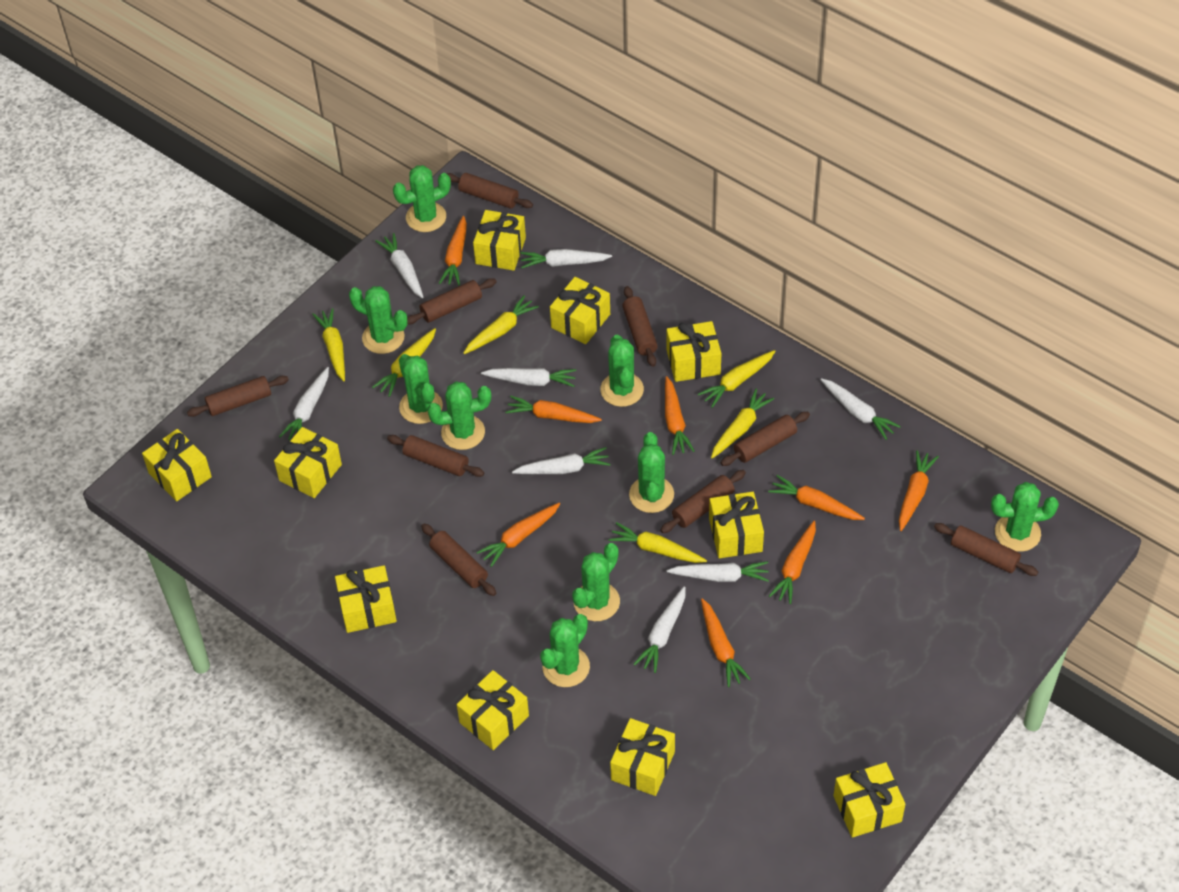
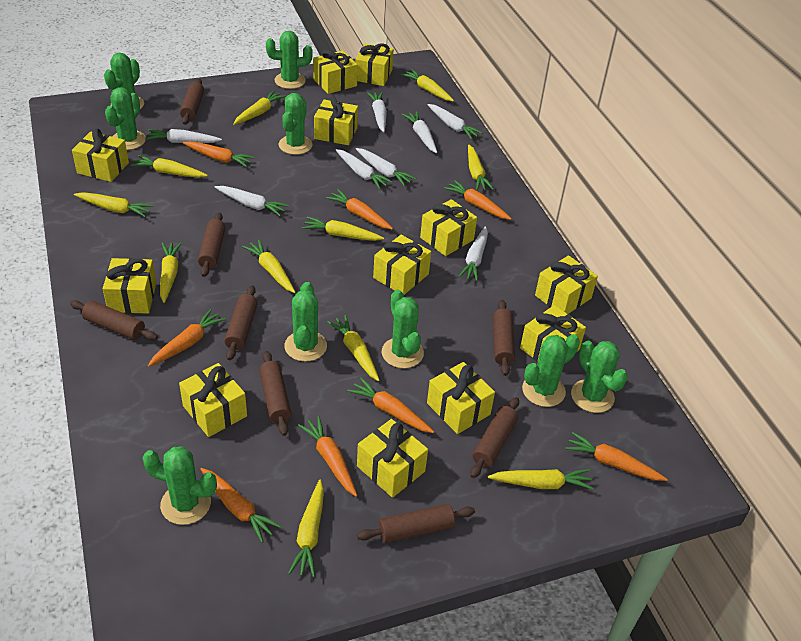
brown rolling pin: 9 -> 8
yellow carrot: 6 -> 11
yellow gift: 10 -> 12

